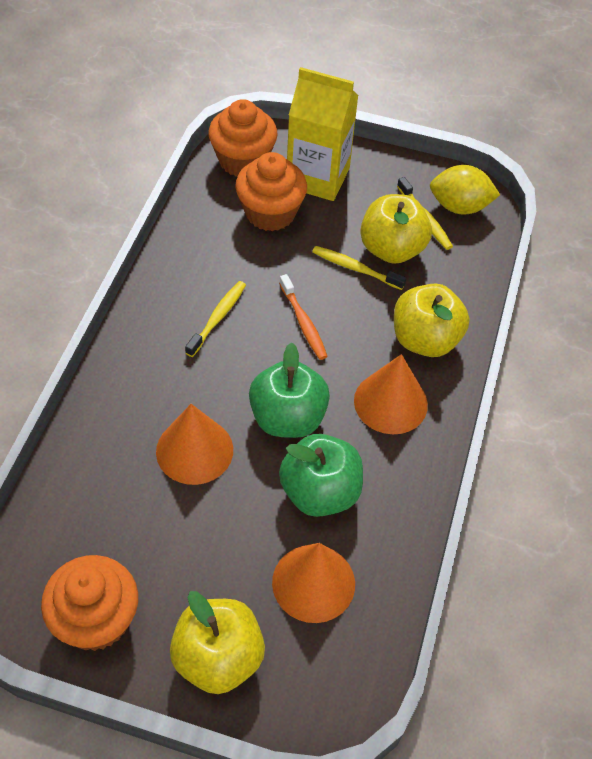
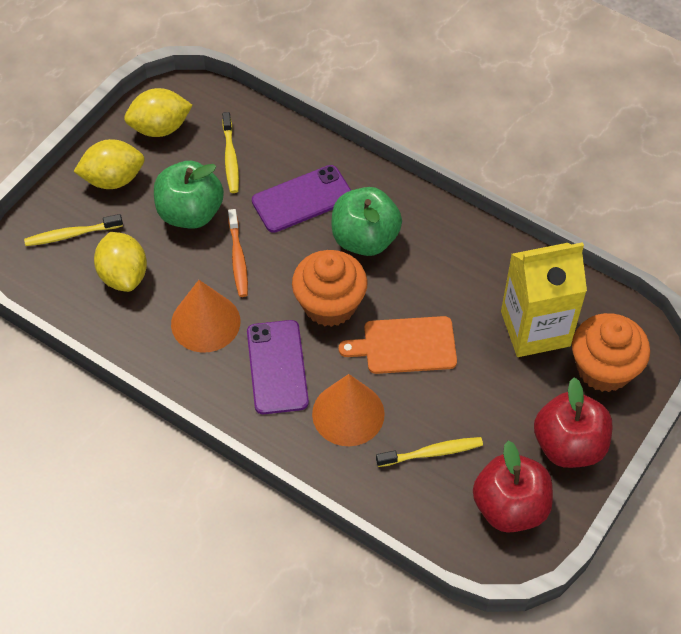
orange cone: 3 -> 2
orange cupcake: 3 -> 2
orange cutting board: 0 -> 1
purple phone: 0 -> 2
red apple: 0 -> 2
yellow apple: 3 -> 0
yellow lemon: 1 -> 3

